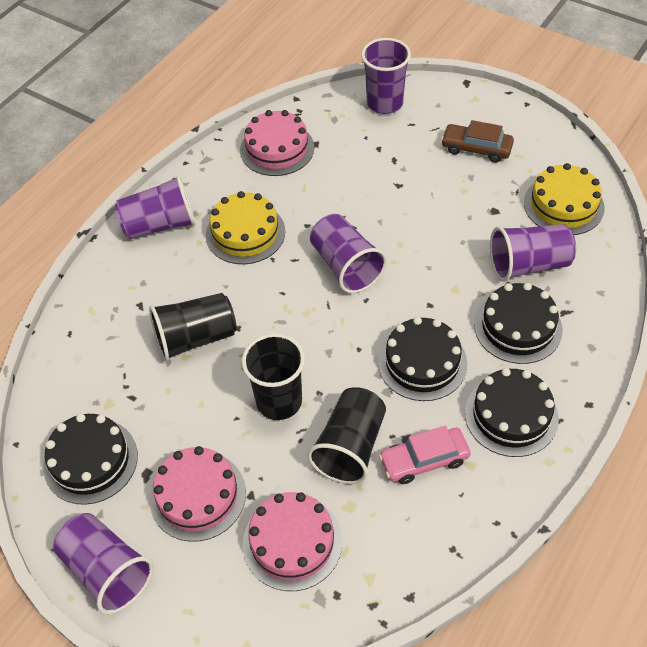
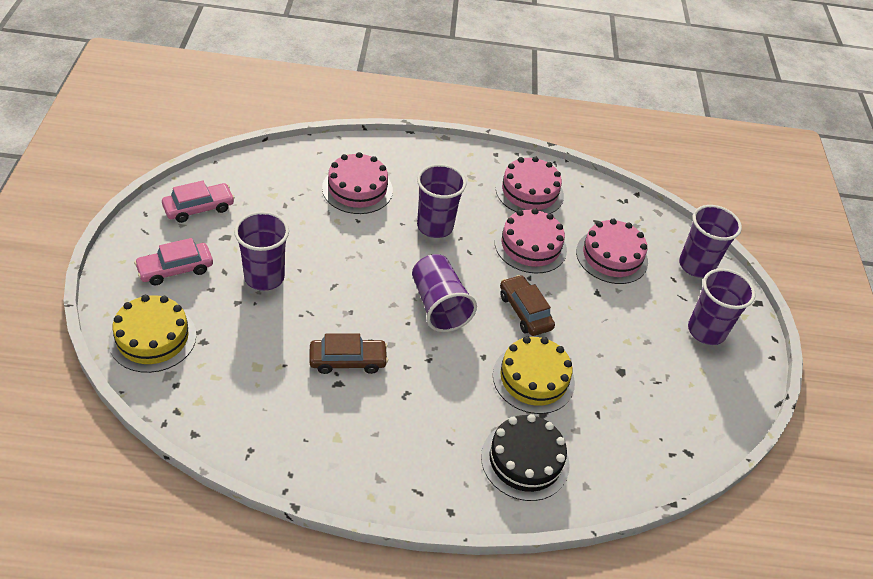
black cake: 4 -> 1
black cup: 3 -> 0
brown car: 1 -> 2
pink cake: 3 -> 4
pink car: 1 -> 2

